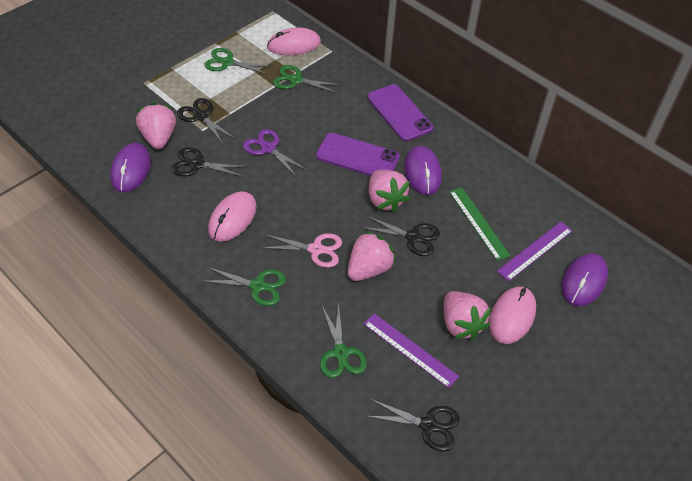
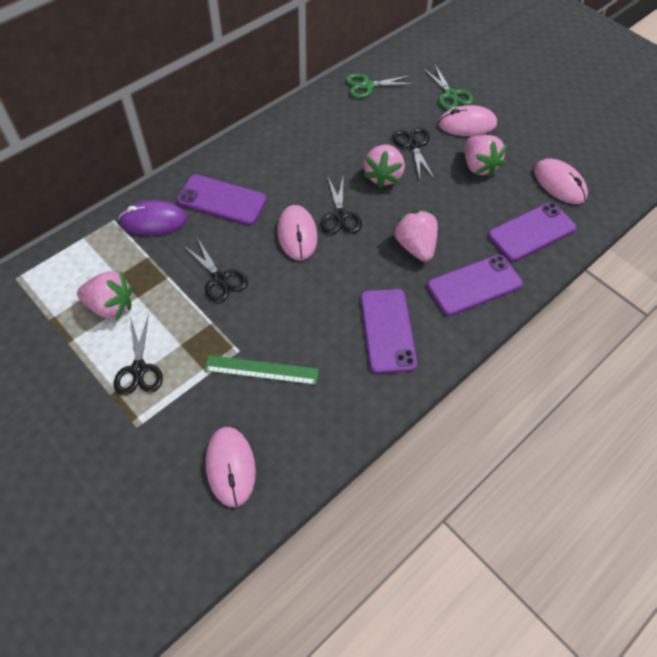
green scissors: 4 -> 2
pink mouse: 3 -> 4
pink scissors: 1 -> 0
purple mouse: 3 -> 1
purple phone: 2 -> 4
purple ruler: 2 -> 0
purple scissors: 1 -> 0

